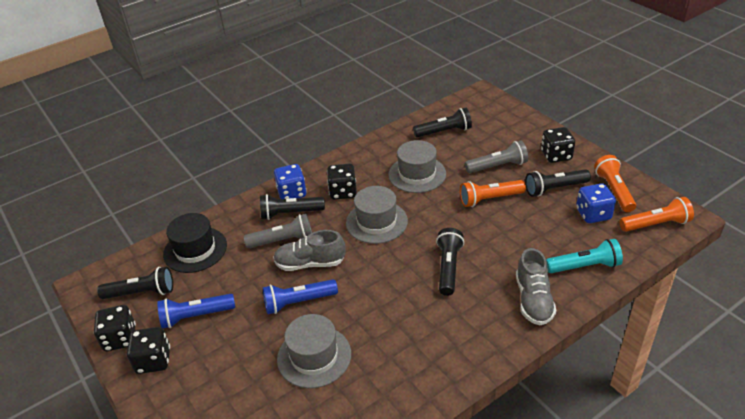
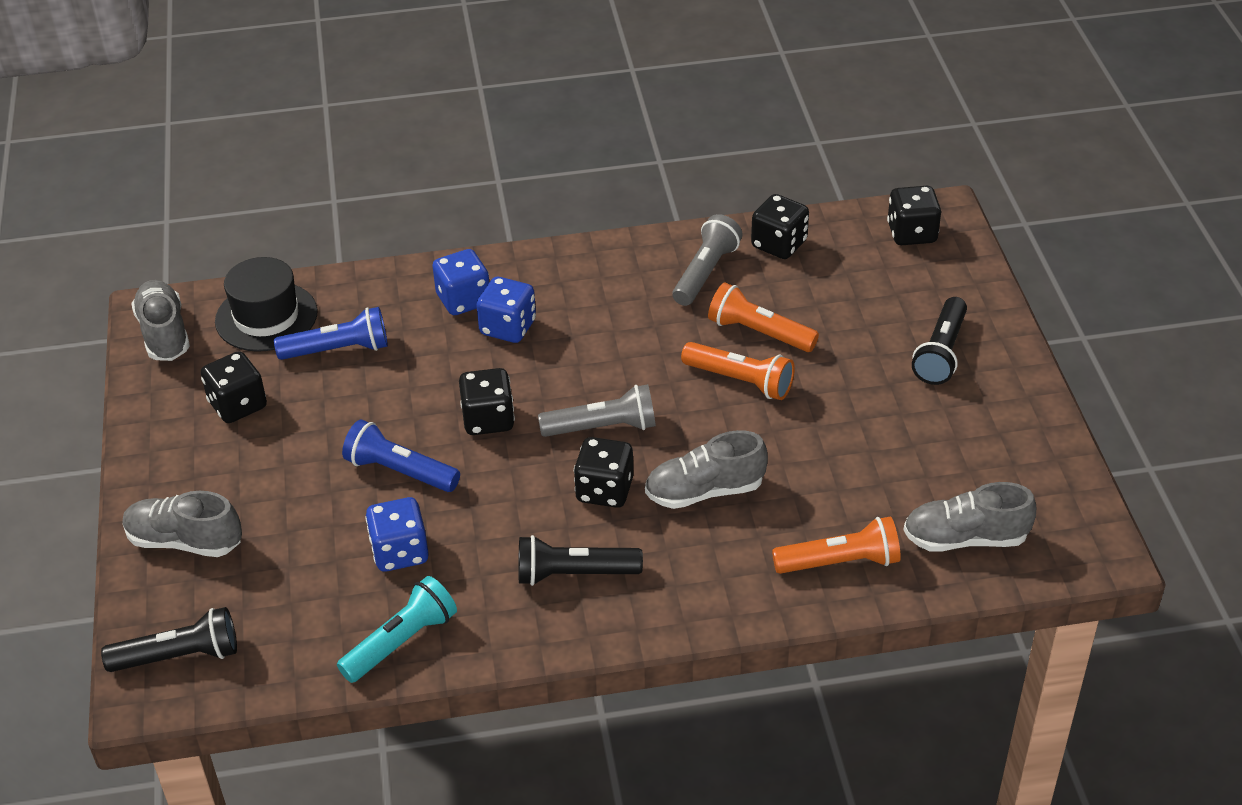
black dice: 4 -> 5
black flashlight: 5 -> 3
blue dice: 2 -> 3
grey hat: 3 -> 0
grey shoe: 2 -> 4

